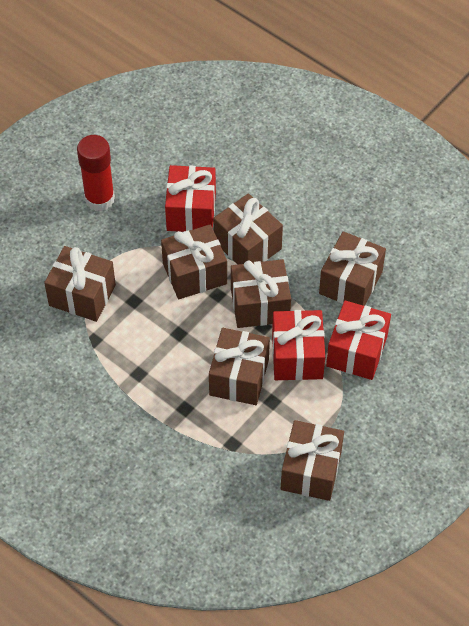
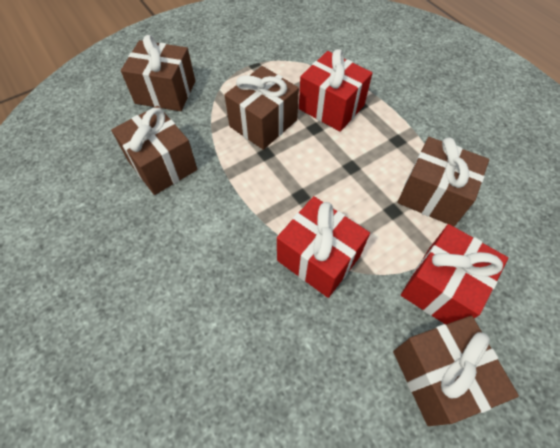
brown gift: 7 -> 5
red glue stick: 1 -> 0

